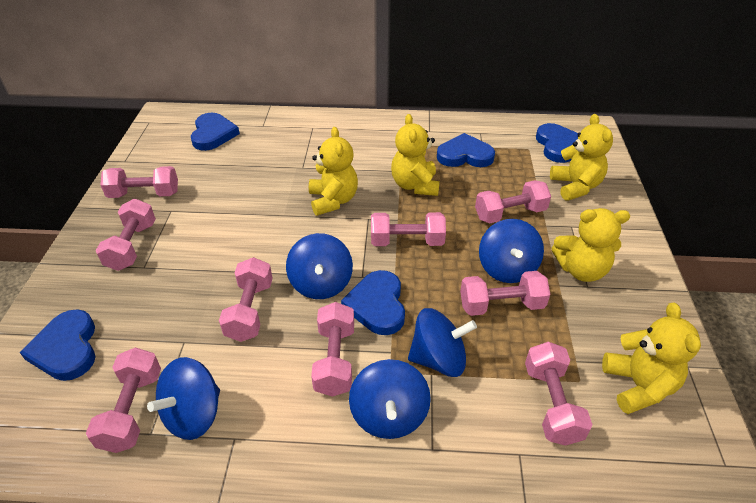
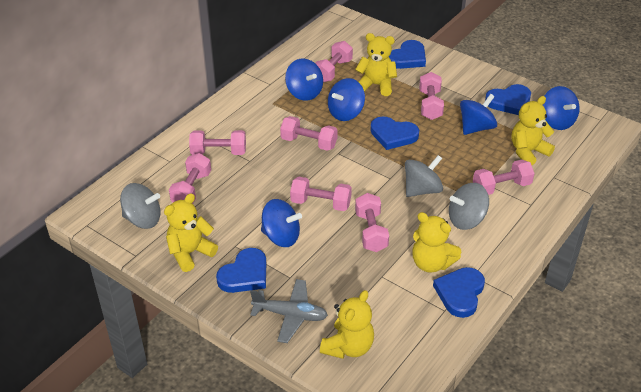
grey plane: 0 -> 1
grey spinning top: 0 -> 3
pink dumbbell: 9 -> 8

